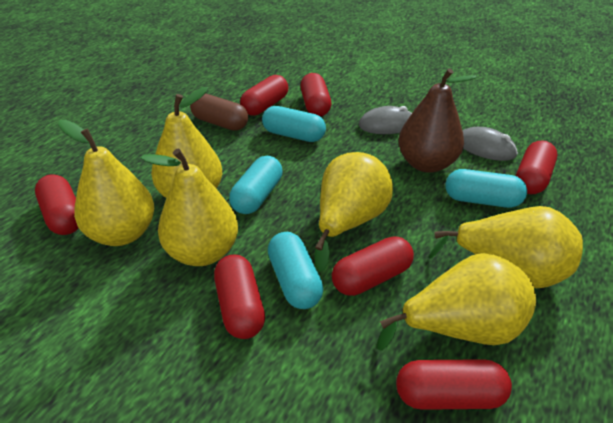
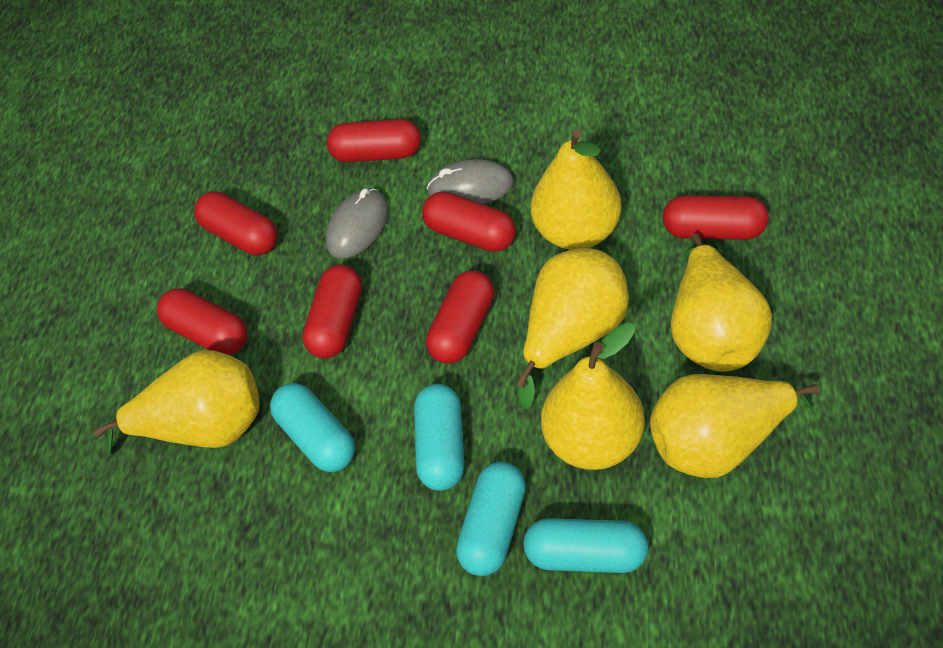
brown capsule: 1 -> 0
brown pear: 1 -> 0

